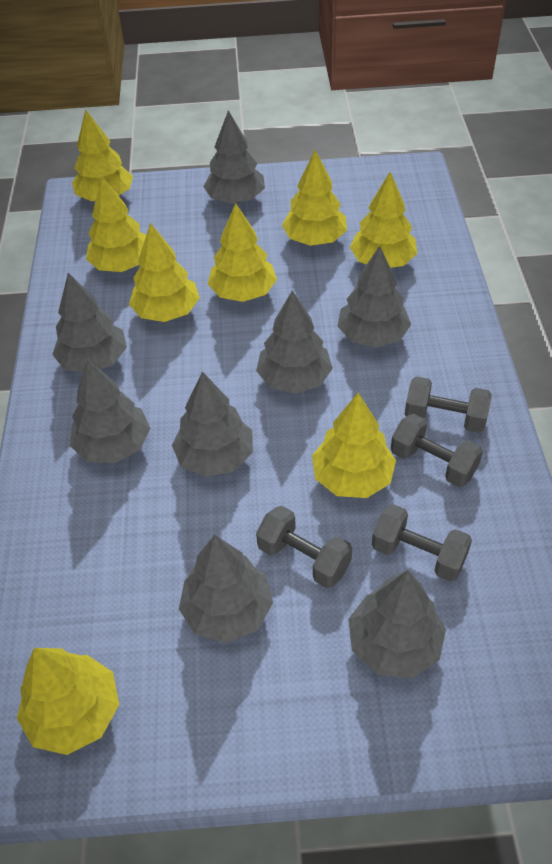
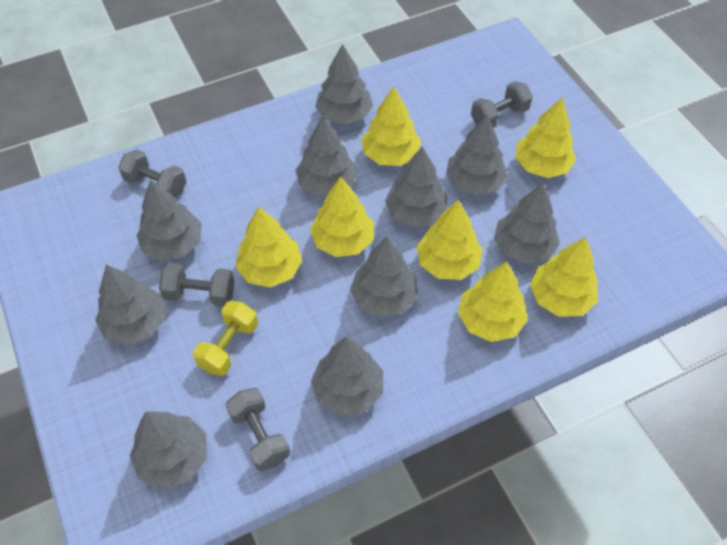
grey tree: 8 -> 10
yellow dumbbell: 0 -> 1
yellow tree: 8 -> 7

